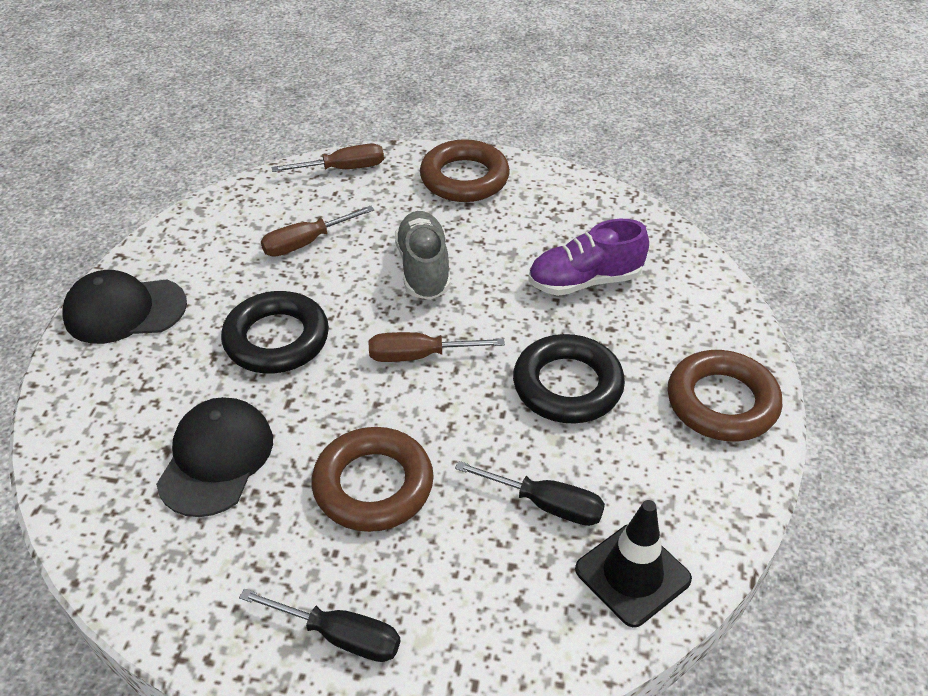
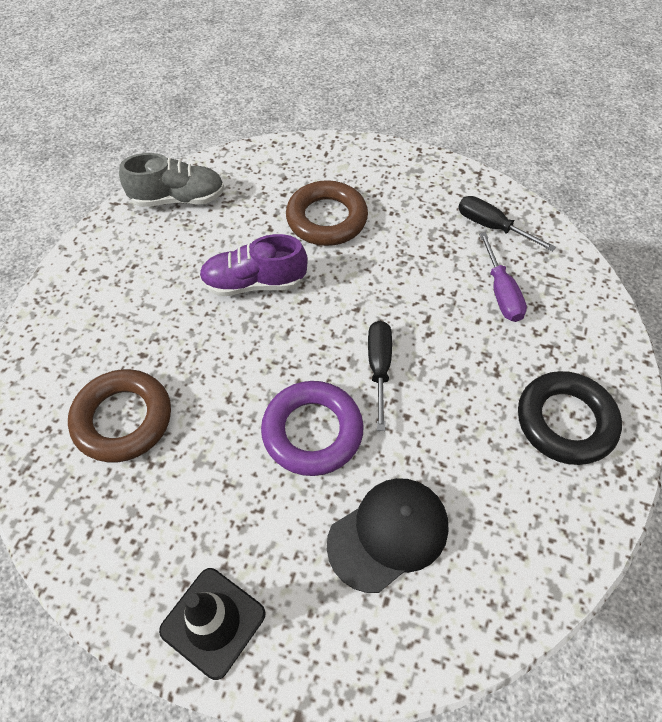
black cap: 2 -> 1
black ring: 2 -> 1
brown ring: 3 -> 2
brown screwdriver: 3 -> 0
purple ring: 0 -> 1
purple screwdriver: 0 -> 1

